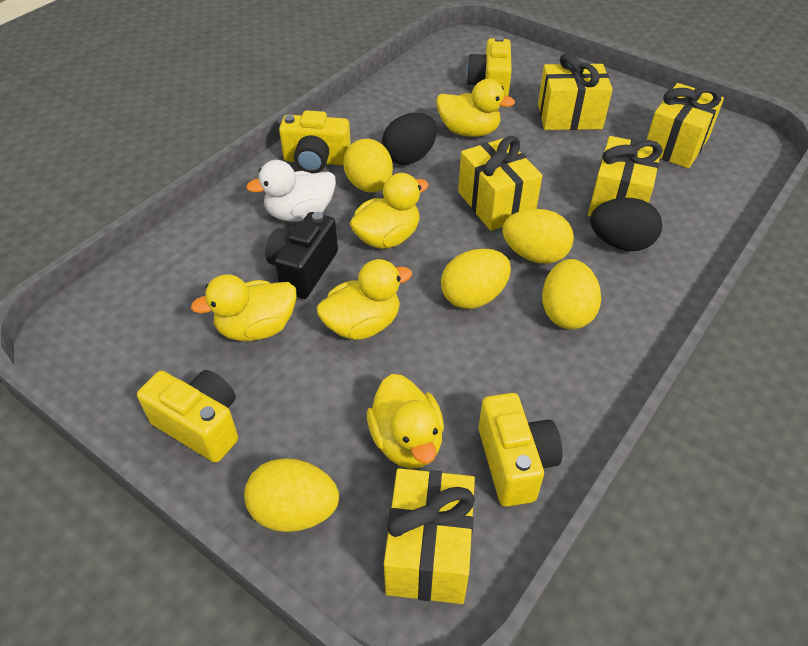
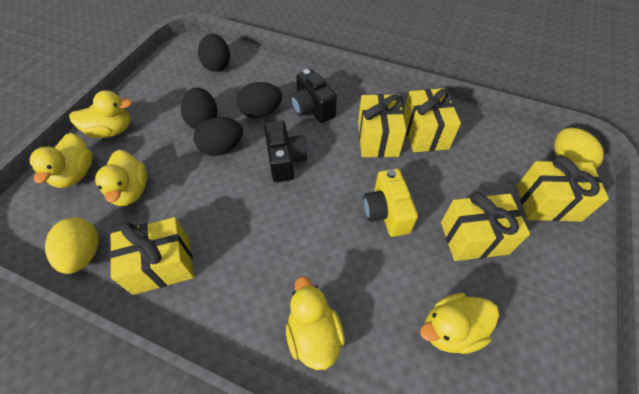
black camera: 1 -> 2
black egg: 2 -> 4
white duck: 1 -> 0
yellow camera: 4 -> 1
yellow egg: 5 -> 2

